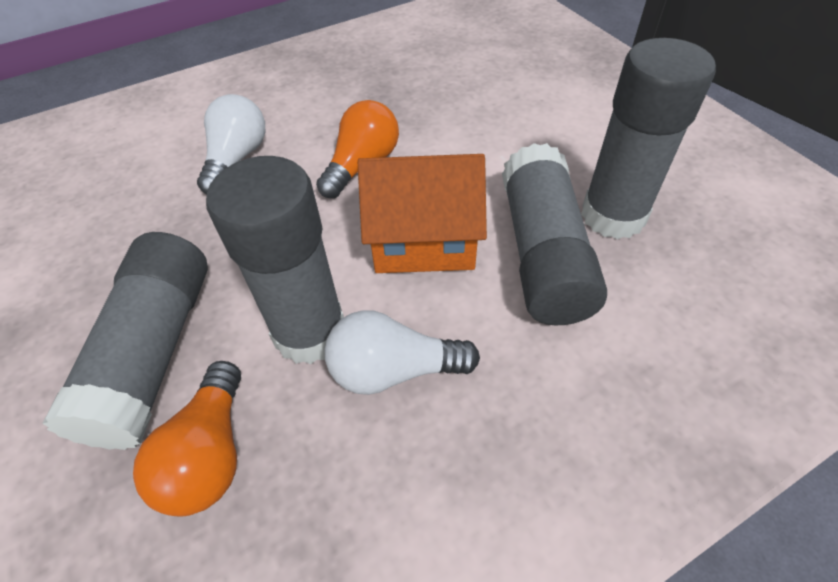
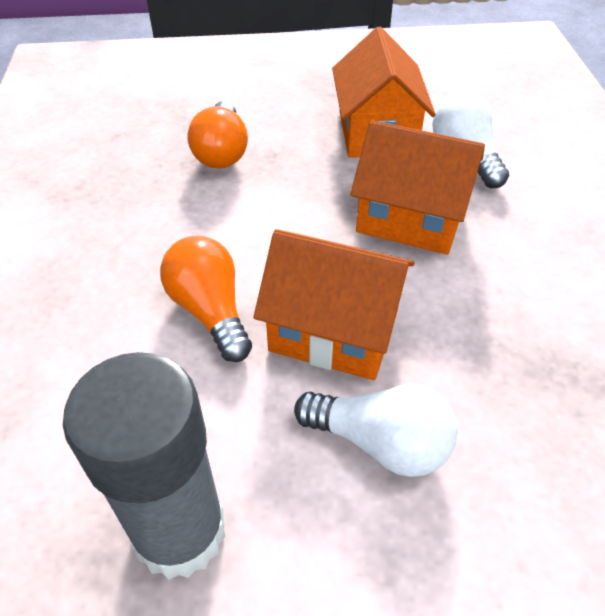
grey glue stick: 4 -> 1
orange house: 1 -> 3

